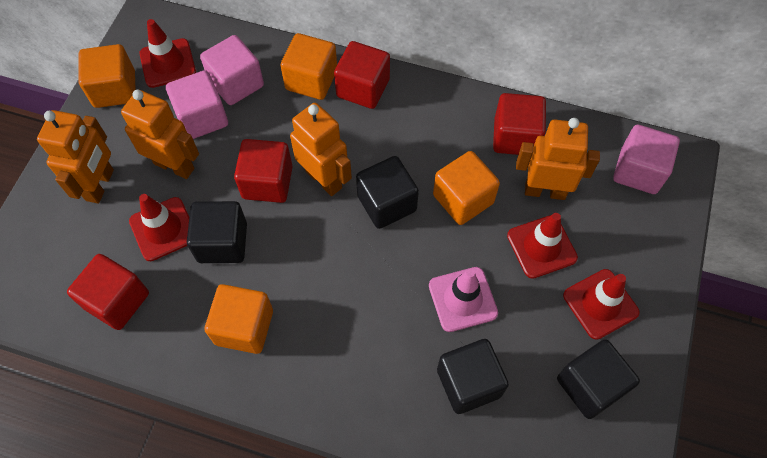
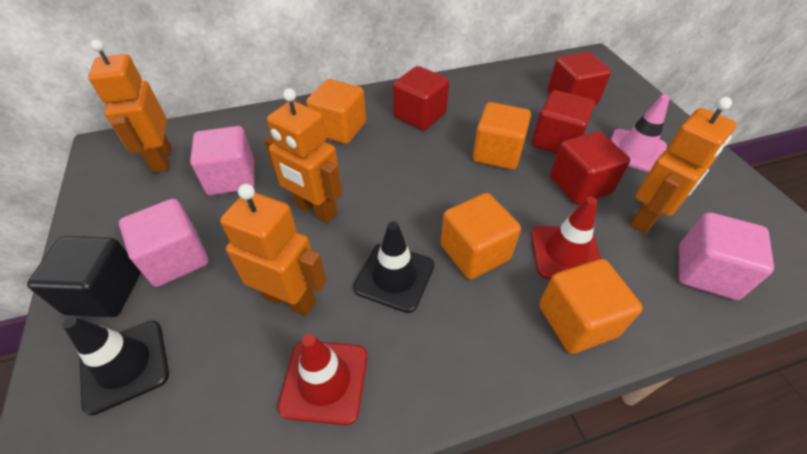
black cube: 4 -> 1
black traffic cone: 0 -> 2
red traffic cone: 4 -> 2

